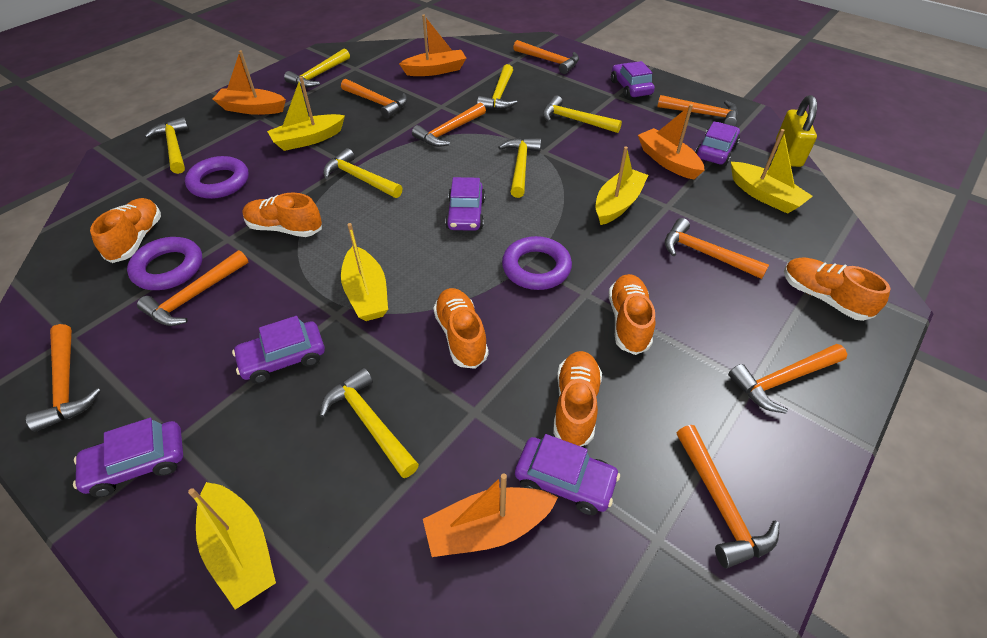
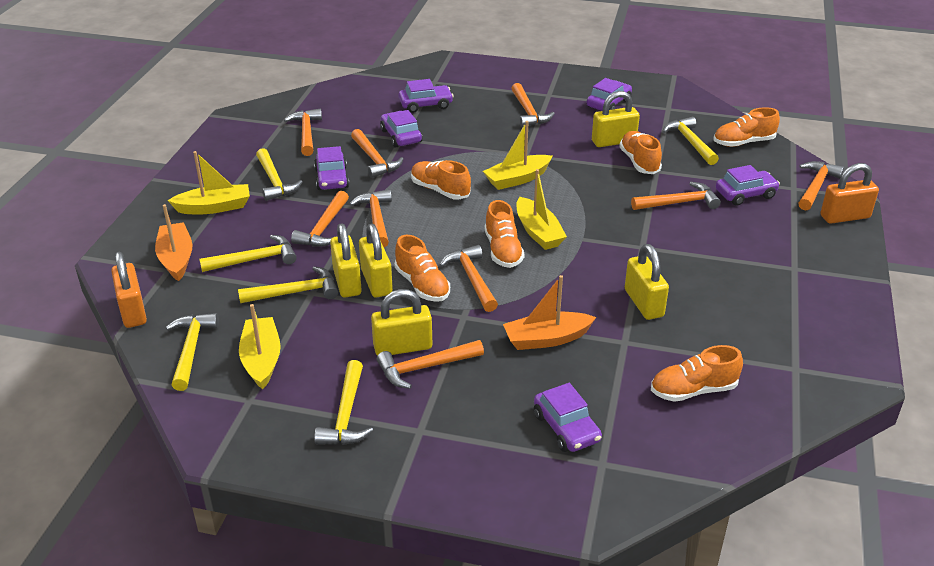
orange boat: 4 -> 2
orange padlock: 0 -> 2
purple ring: 3 -> 0
yellow boat: 5 -> 4
yellow hammer: 7 -> 6
yellow padlock: 1 -> 5

